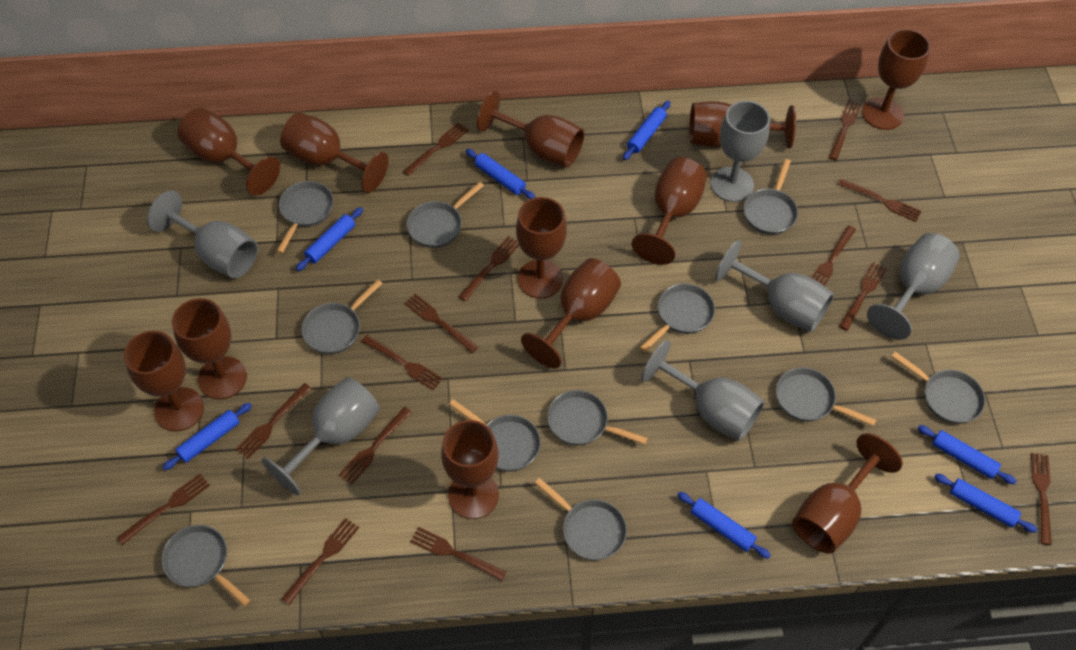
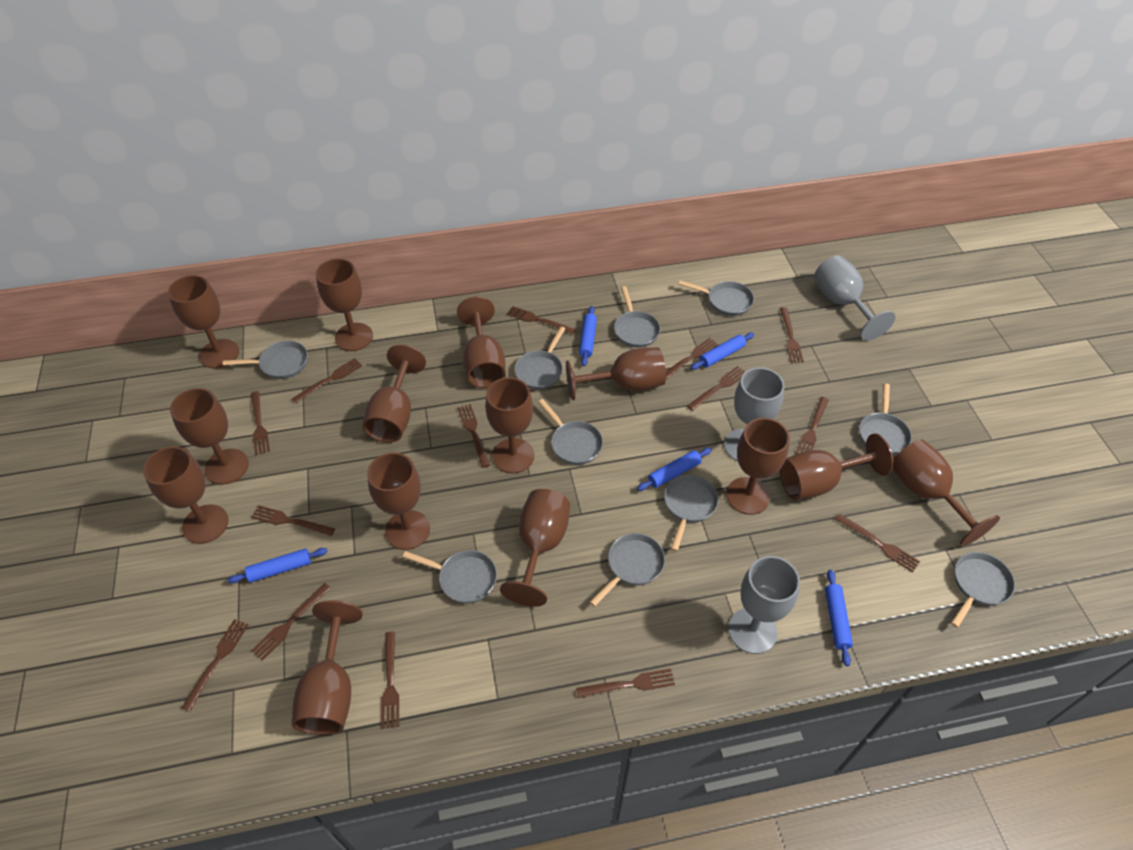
blue rolling pin: 7 -> 5
brown goblet: 12 -> 14
grey goblet: 6 -> 3
grey pan: 11 -> 10

